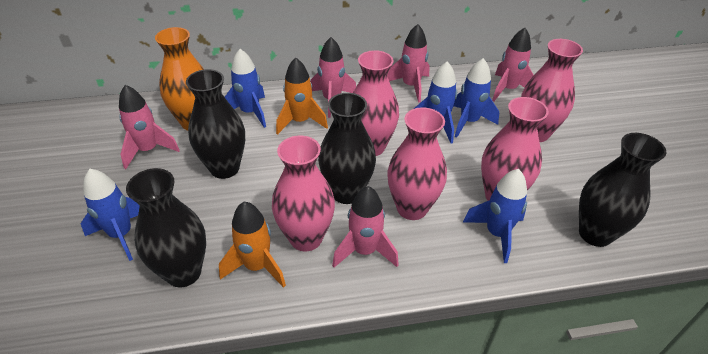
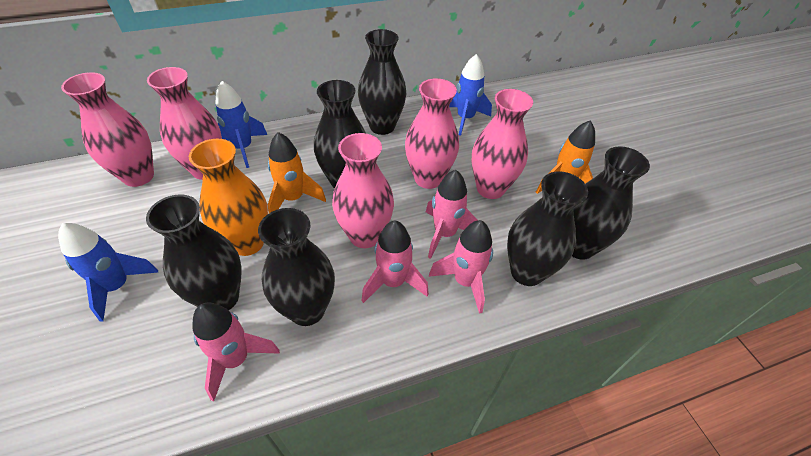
black vase: 4 -> 6
blue rocket: 5 -> 3
pink rocket: 5 -> 4

